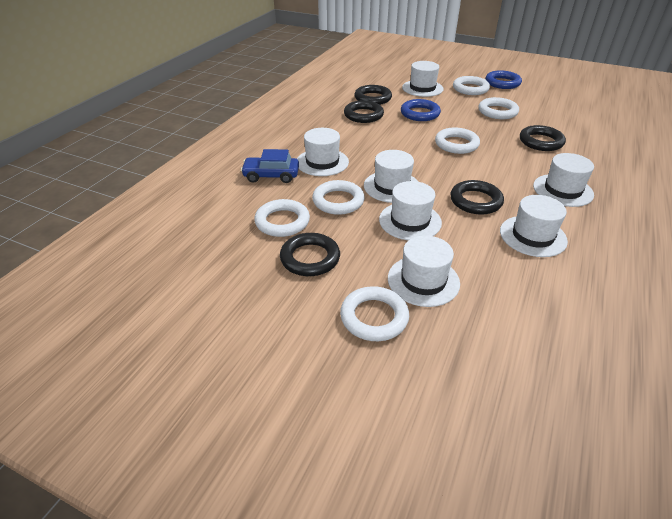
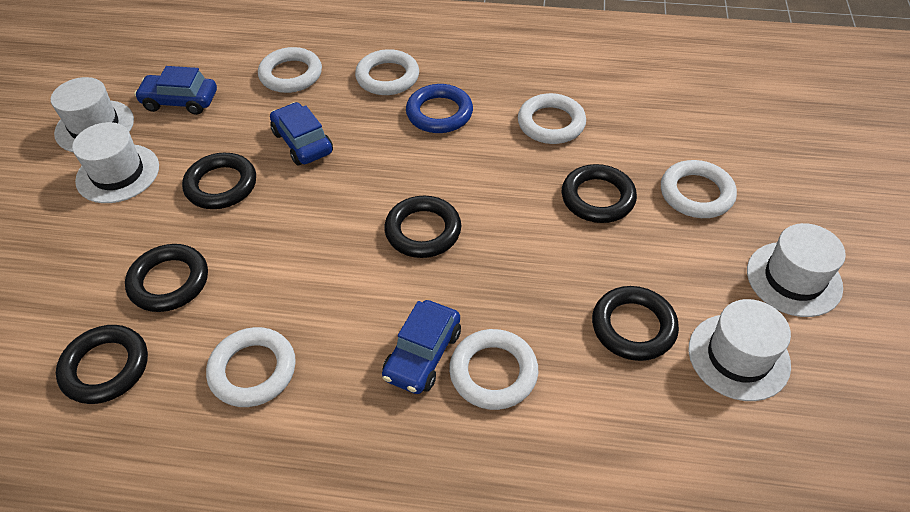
black ring: 5 -> 6
blue car: 1 -> 3
blue ring: 2 -> 1
white hat: 7 -> 4

